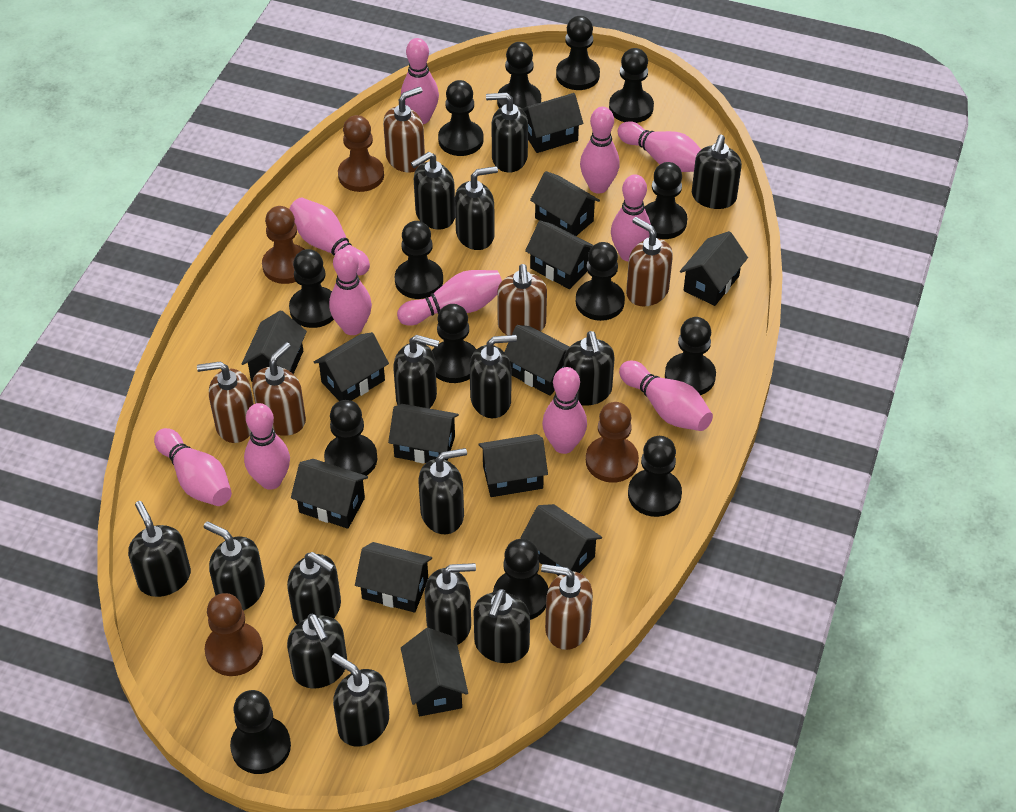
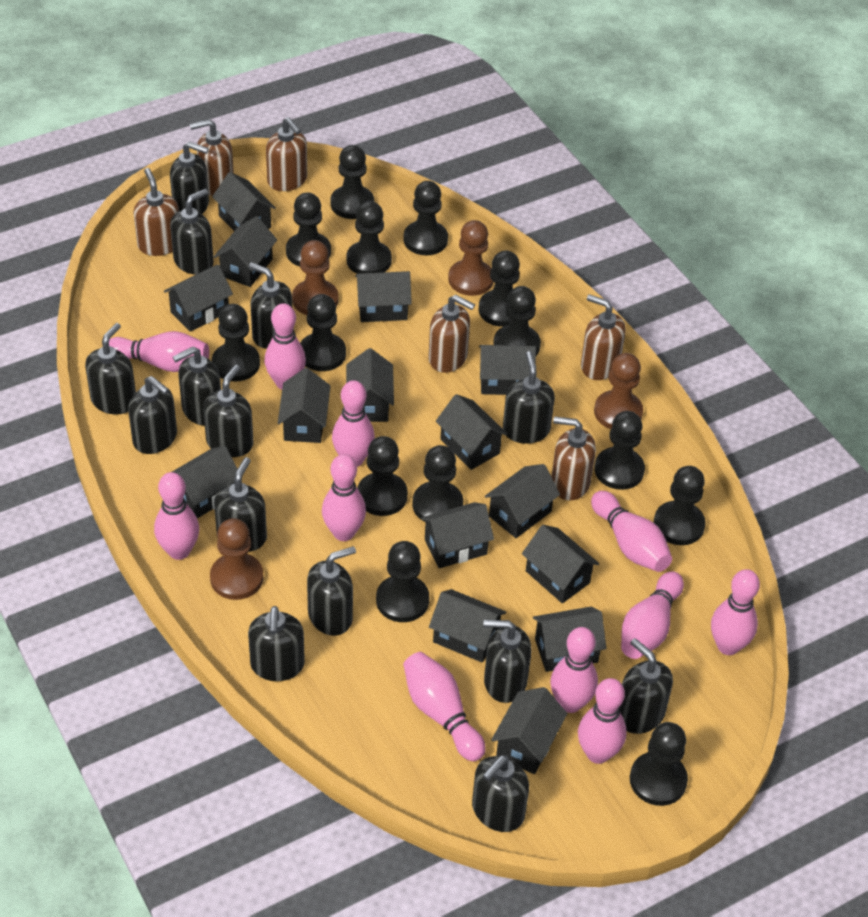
black house: 13 -> 15
black soap dispenser: 15 -> 14

